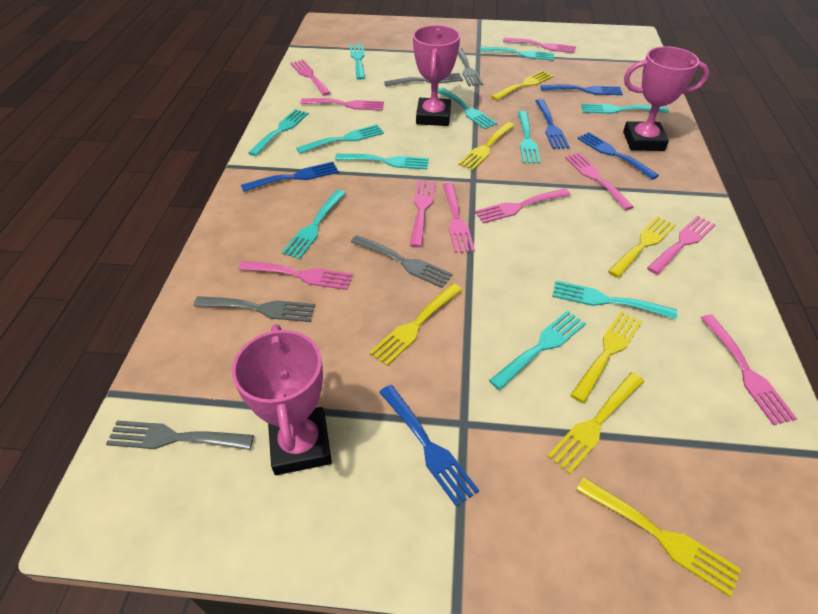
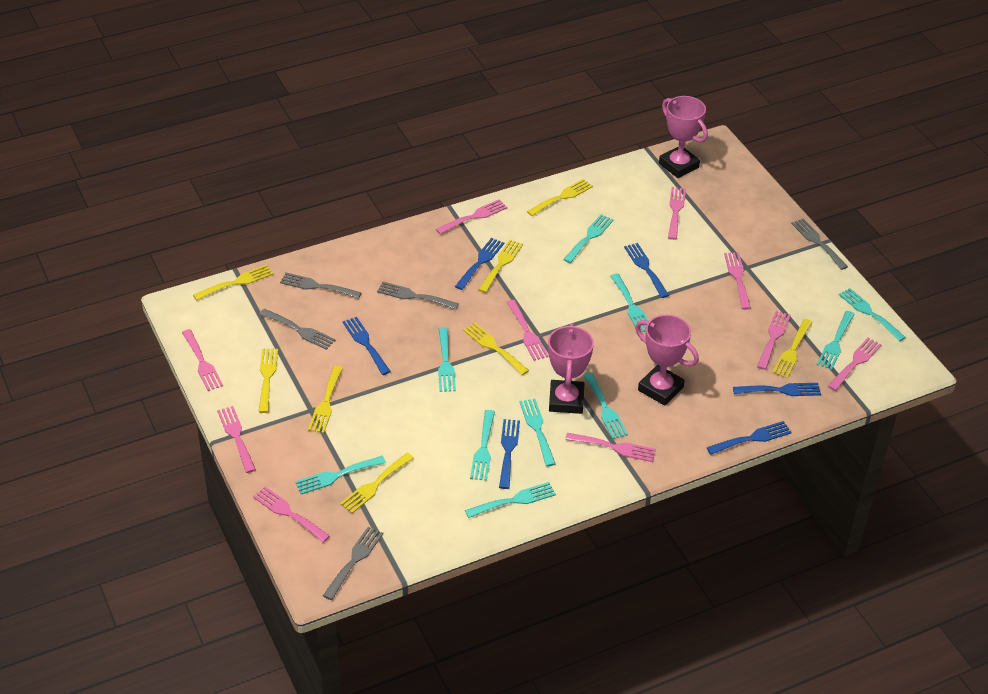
blue fork: 5 -> 6
turquoise fork: 11 -> 10
yellow fork: 7 -> 8

